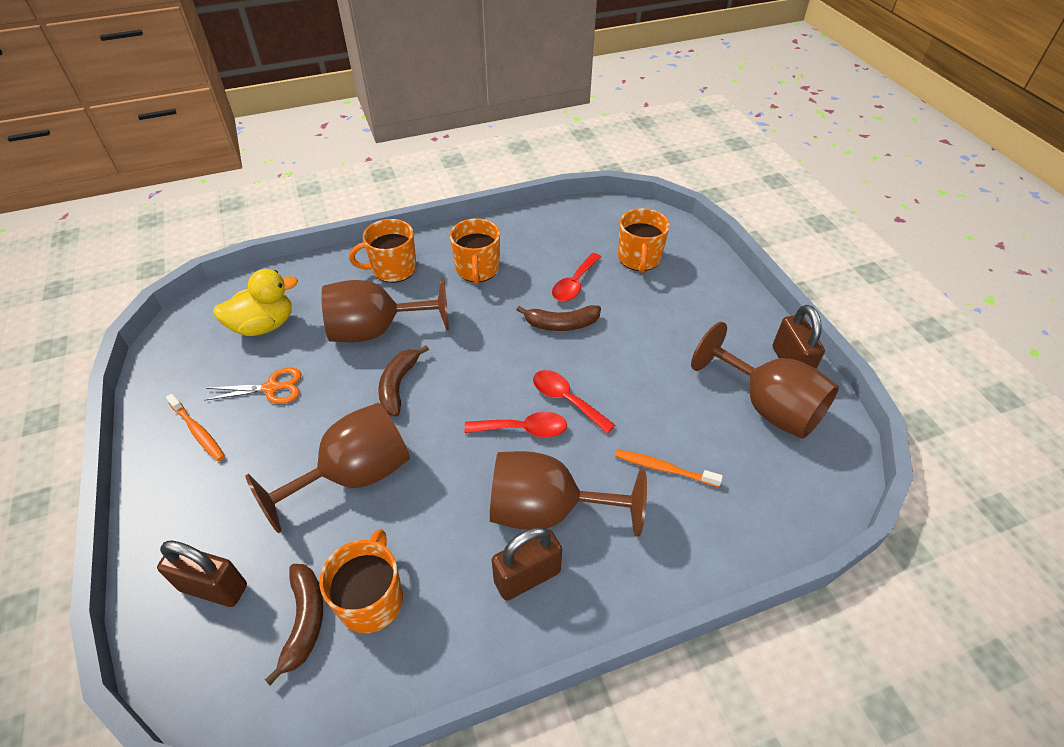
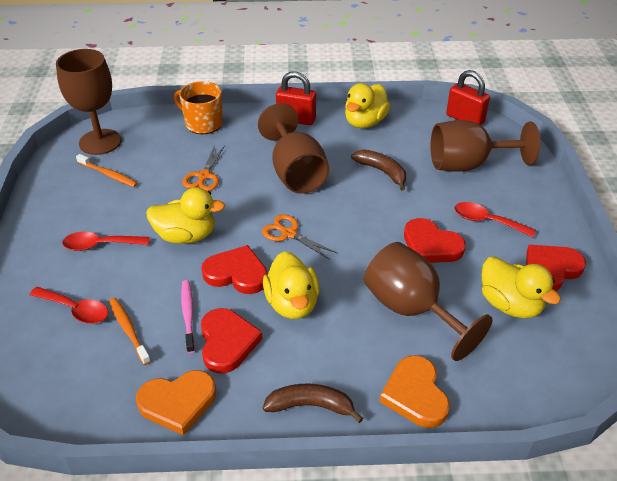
brown banana: 3 -> 2
brown padlock: 3 -> 0
orange heart: 0 -> 2
orange mug: 4 -> 1
orange scissors: 1 -> 2
pink toothbrush: 0 -> 1
red heart: 0 -> 4
red padlock: 0 -> 2
yellow duck: 1 -> 4

